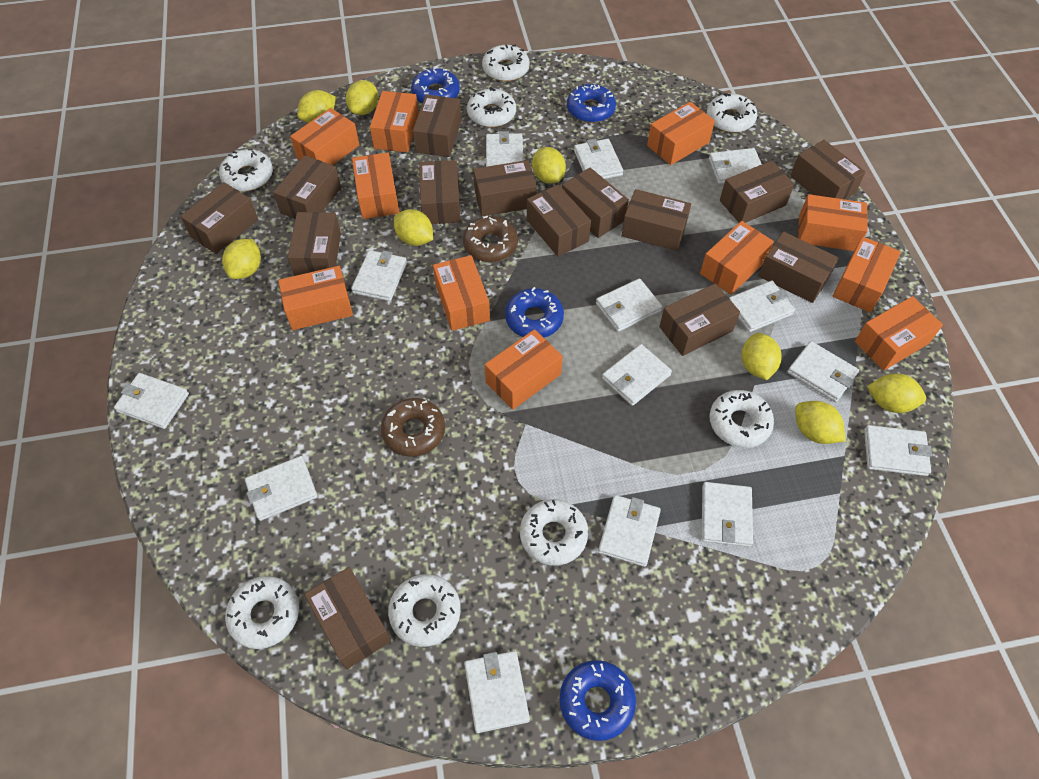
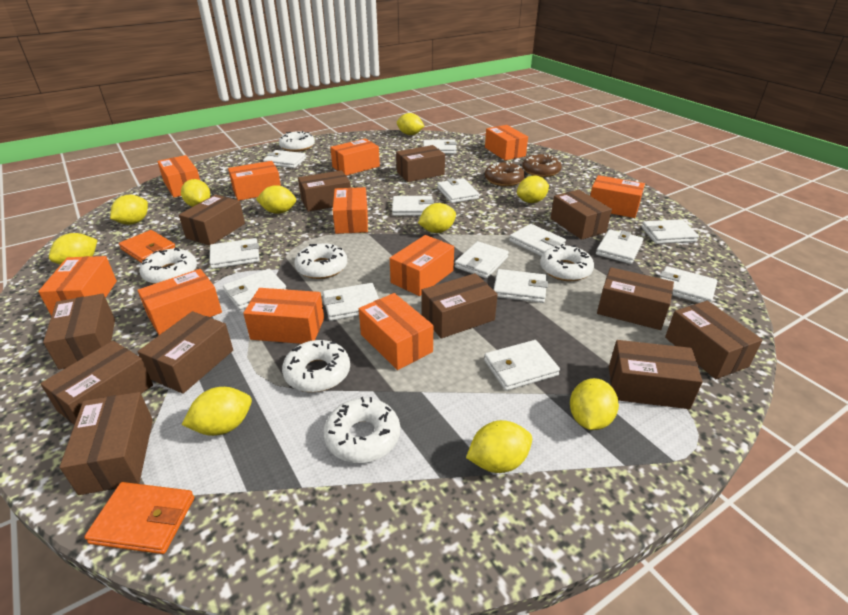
blue donut: 4 -> 0
brown box: 14 -> 12
orange wallet: 0 -> 2
white donut: 8 -> 6
yellow lemon: 8 -> 10

